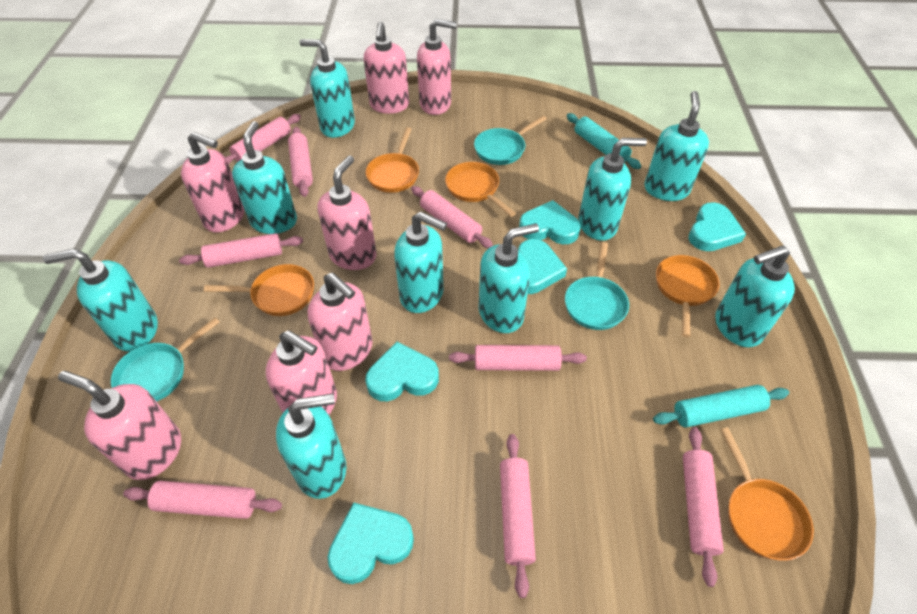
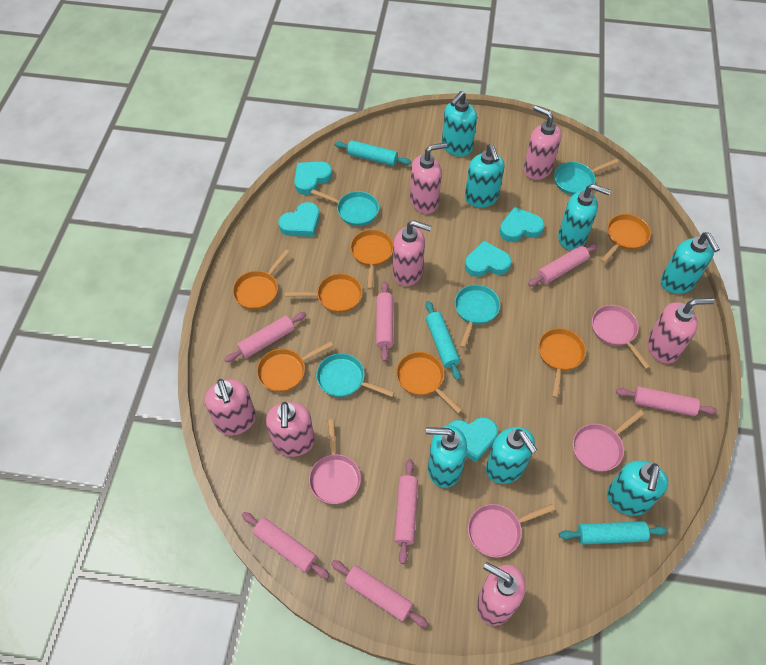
orange pan: 5 -> 7
pink pan: 0 -> 4
pink rolling pin: 8 -> 7
turquoise pan: 3 -> 4
turquoise rolling pin: 2 -> 3
turquoise soap dispenser: 9 -> 7

